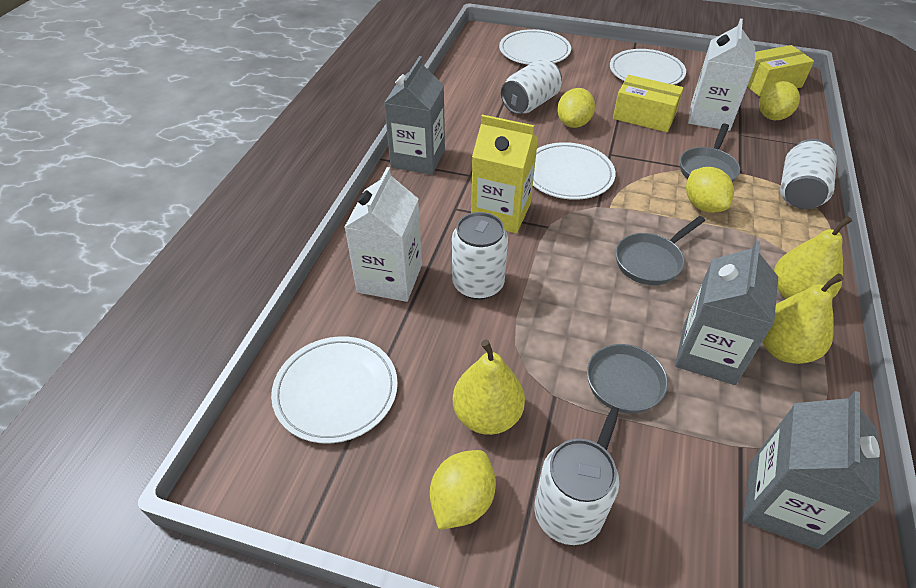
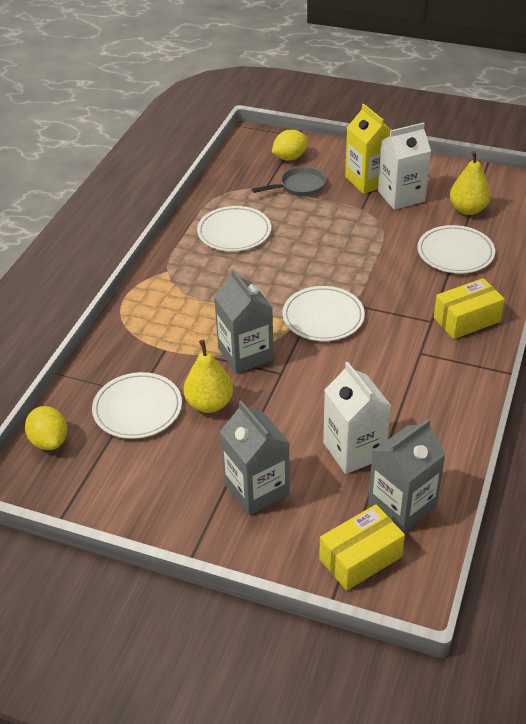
grey pan: 3 -> 1
white can: 4 -> 0
yellow lemon: 4 -> 2
yellow pear: 3 -> 2

